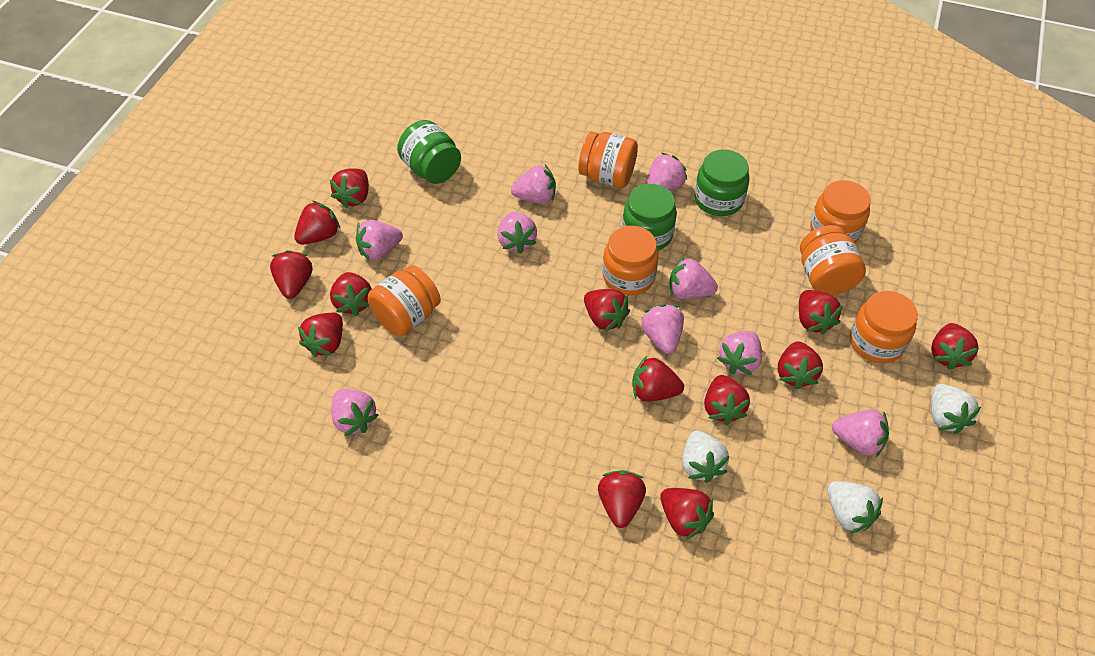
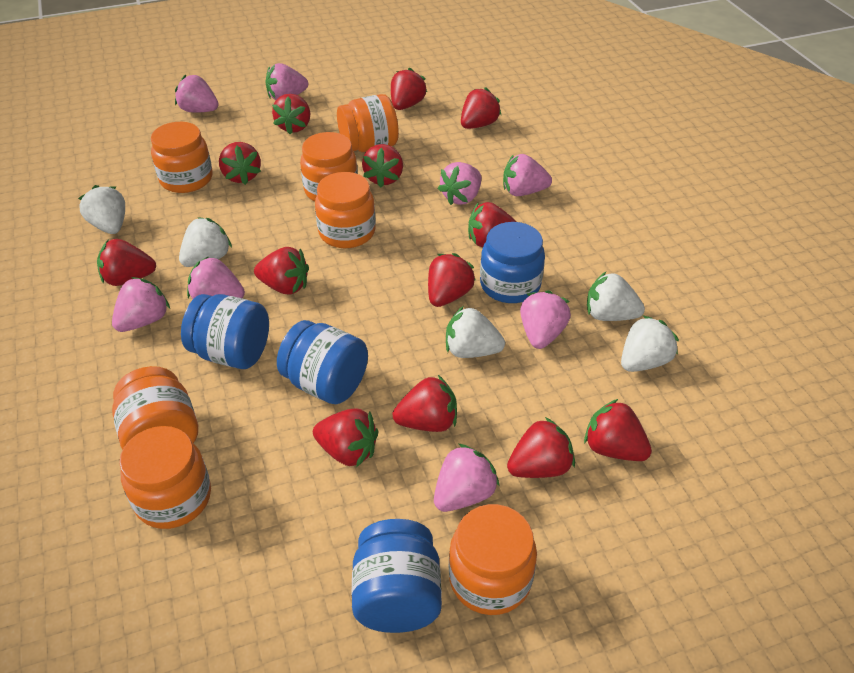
blue jar: 0 -> 4
green jar: 3 -> 0
orange jar: 6 -> 7
pink strawberry: 9 -> 8
white strawberry: 3 -> 5

